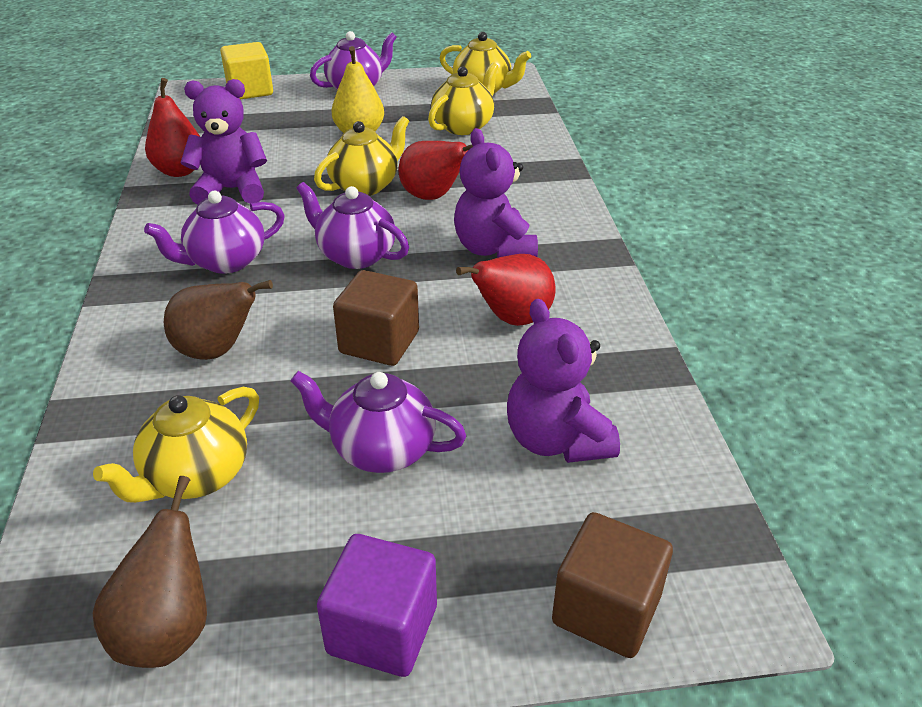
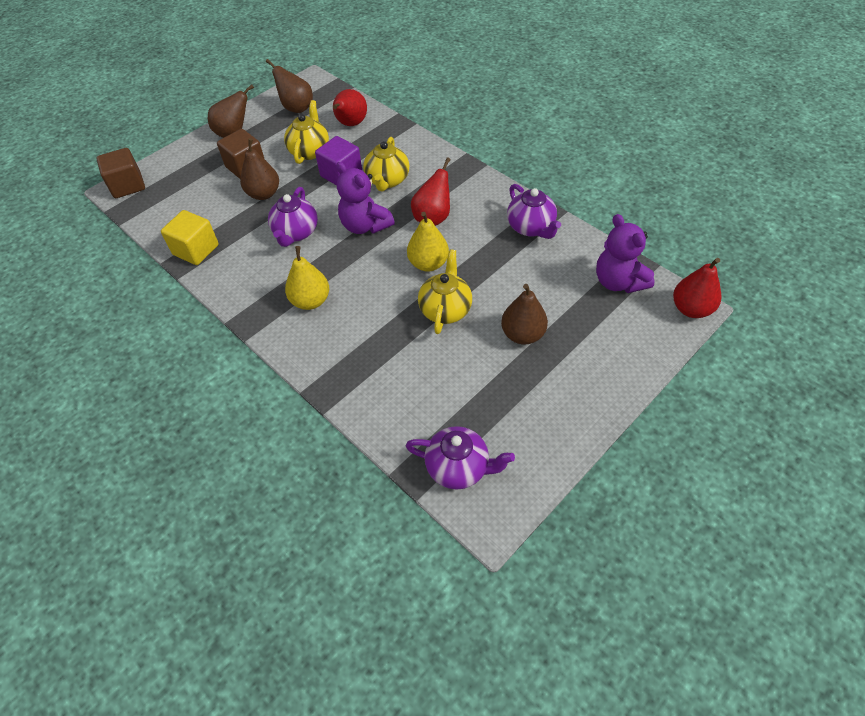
brown pear: 2 -> 4
purple teapot: 4 -> 3
purple teddy bear: 3 -> 2
yellow pear: 1 -> 2
yellow teapot: 4 -> 3

